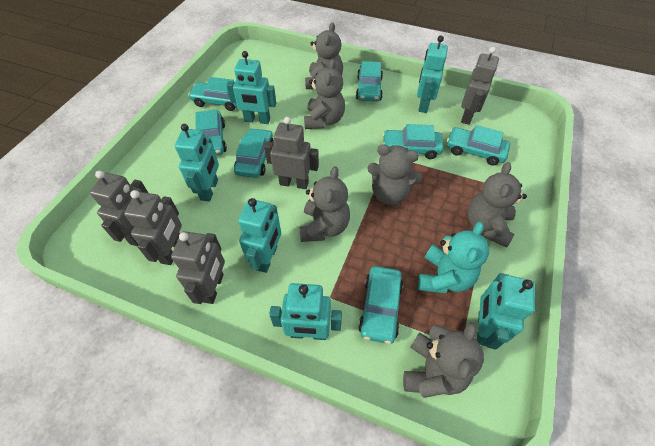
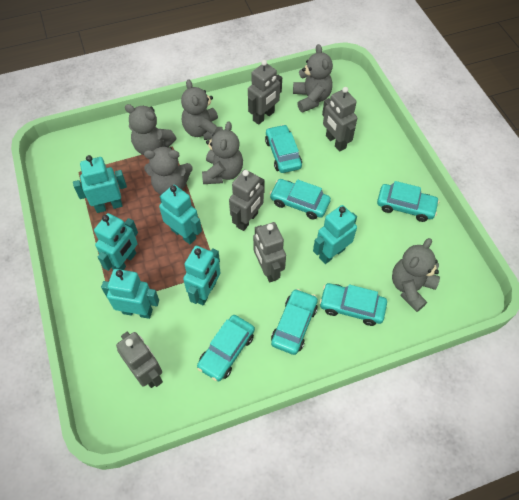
turquoise car: 7 -> 6
turquoise teddy bear: 1 -> 0

